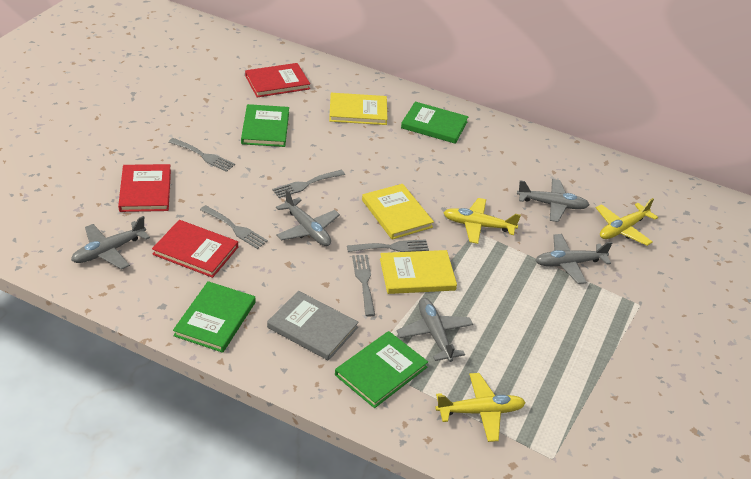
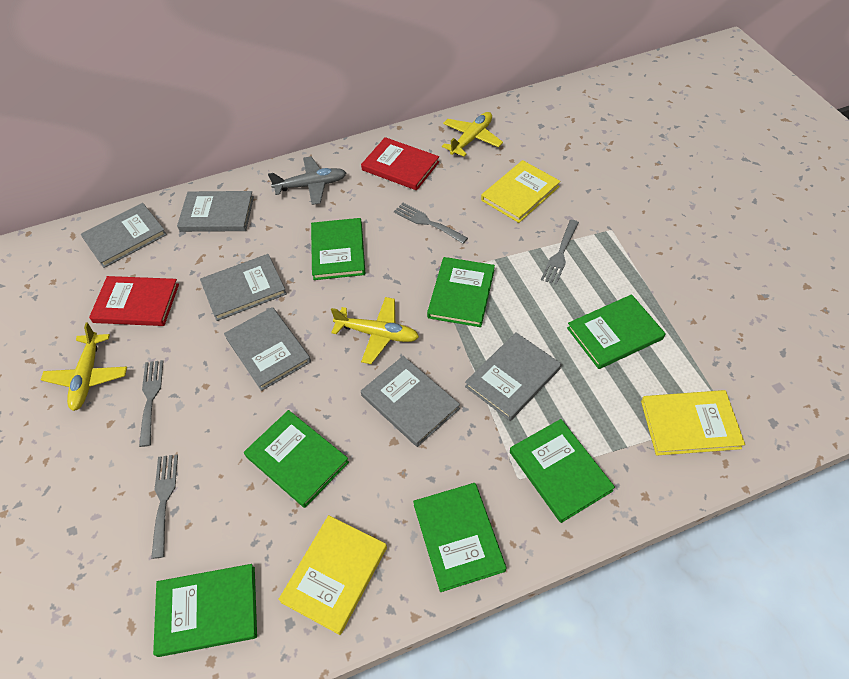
green book: 4 -> 7
grey book: 1 -> 6
grey fork: 5 -> 4
grey plane: 5 -> 1
red book: 3 -> 2

